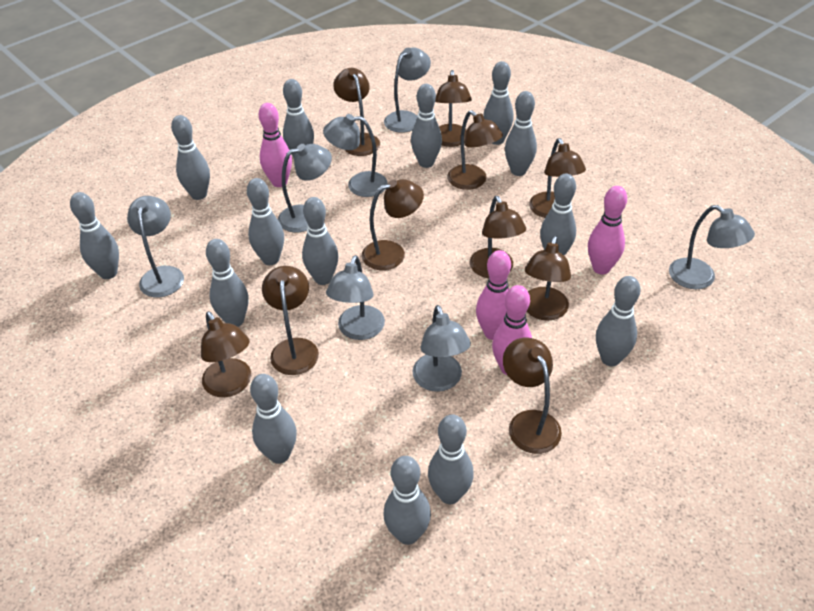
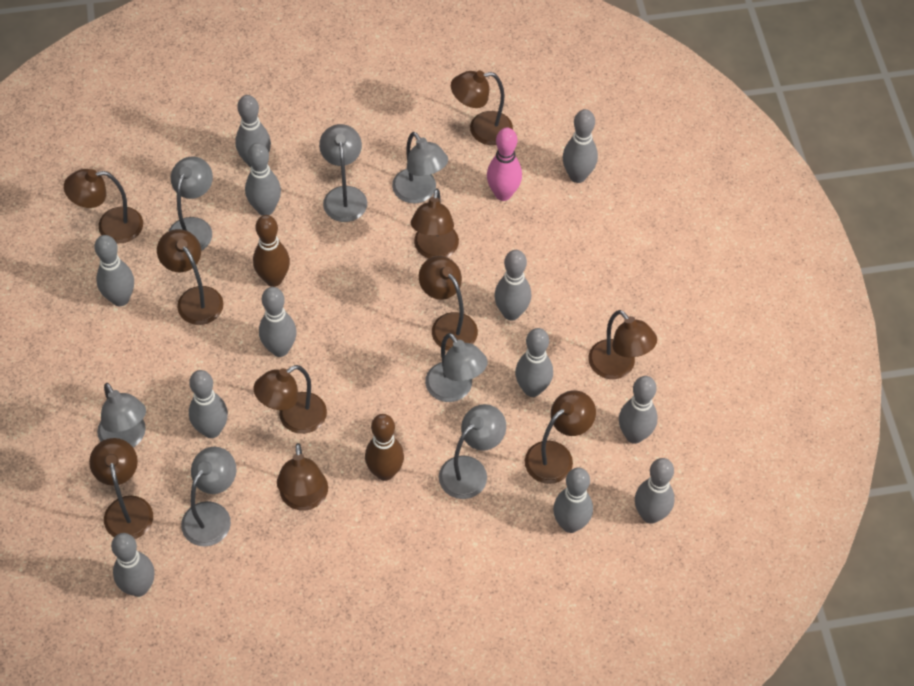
brown bowling pin: 0 -> 2
grey bowling pin: 14 -> 12
pink bowling pin: 4 -> 1

